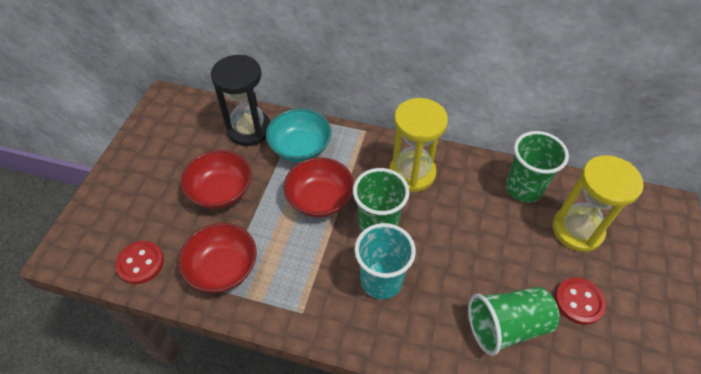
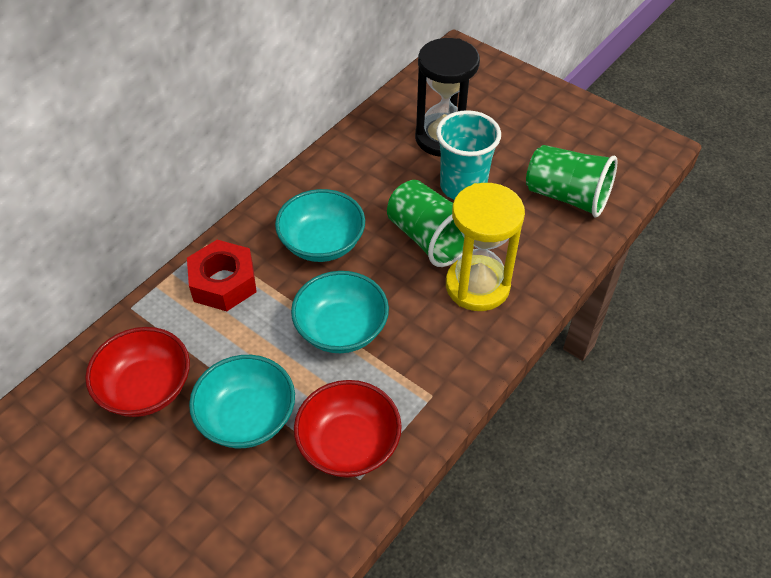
green cup: 3 -> 2
red bowl: 3 -> 2
red button: 2 -> 0
red nut: 0 -> 1
turquoise bowl: 1 -> 3
yellow hourglass: 2 -> 1

